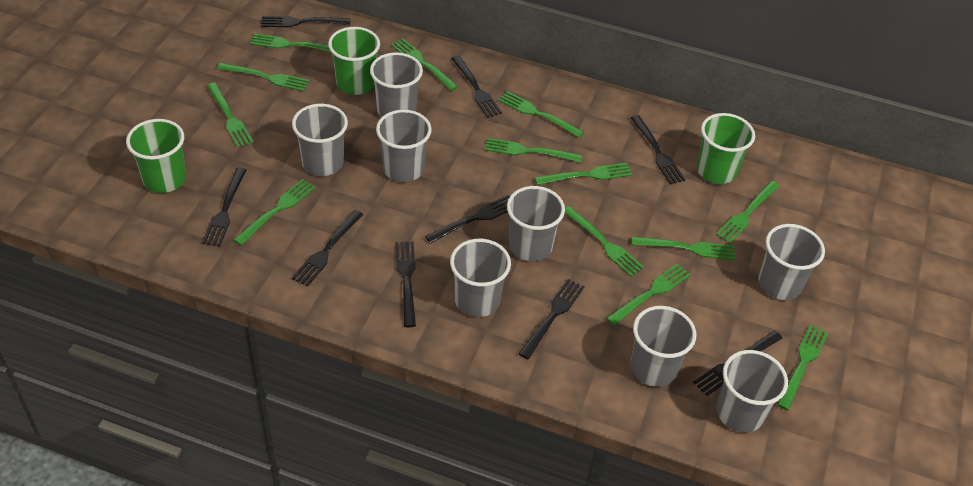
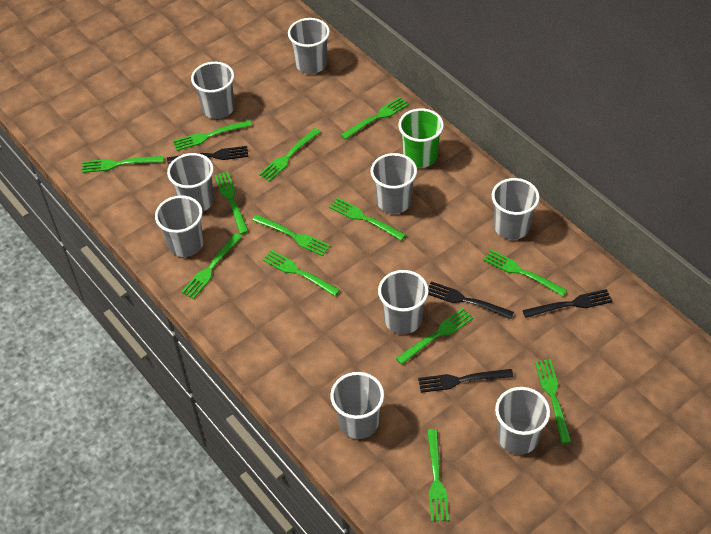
black fork: 9 -> 4
green cup: 3 -> 1
grey cup: 8 -> 9

